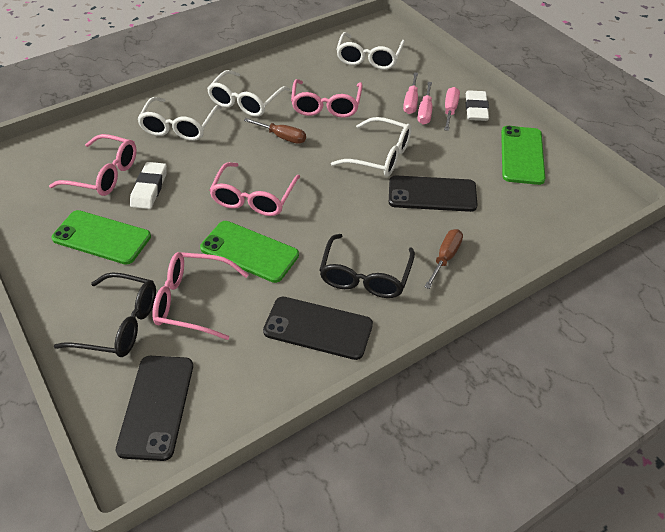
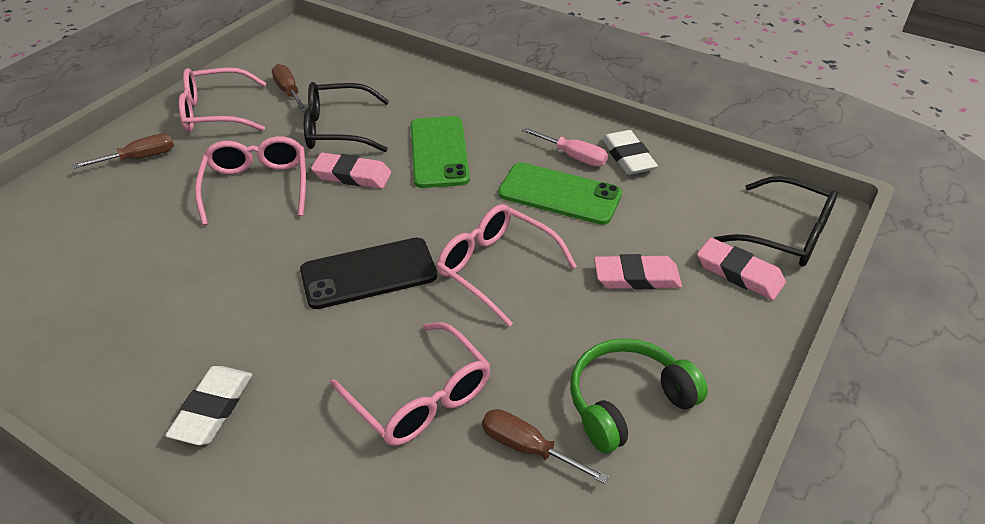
black phone: 3 -> 1
brown screwdriver: 2 -> 3
green headphones: 0 -> 1
green phone: 3 -> 2
pink eraser: 0 -> 3
pink screwdriver: 3 -> 1
white glasses: 4 -> 0

